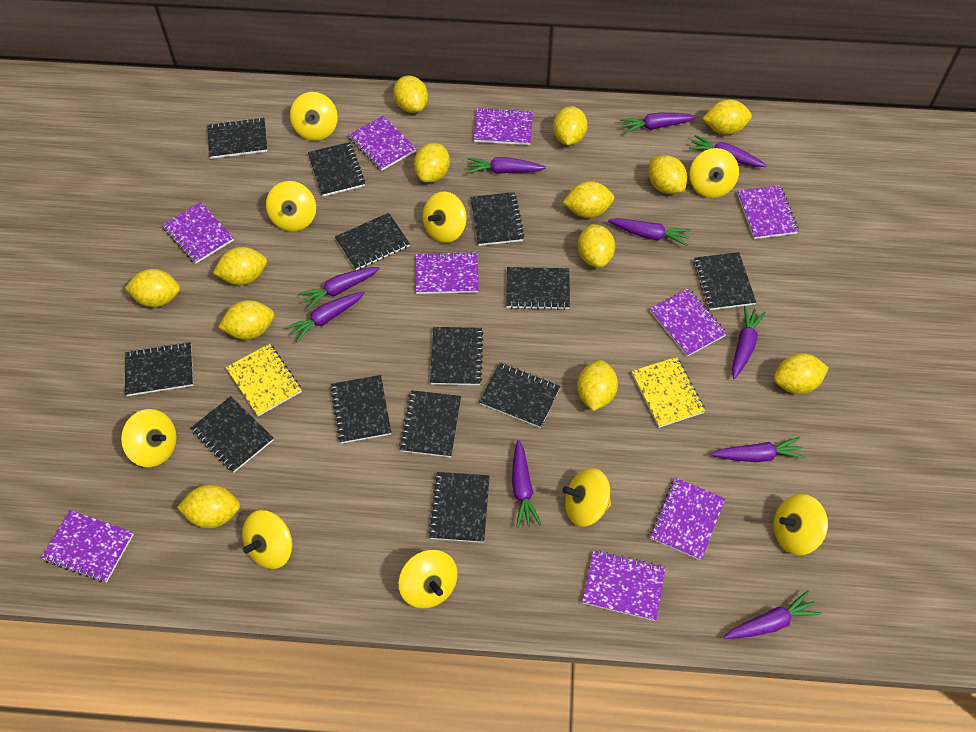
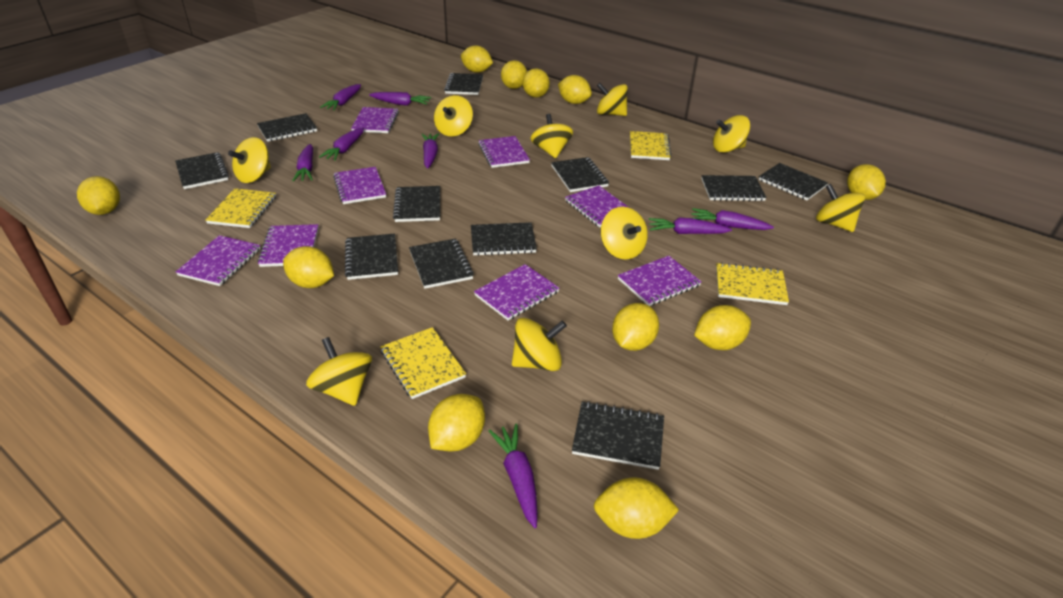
black notebook: 13 -> 11
purple carrot: 10 -> 8
purple notebook: 9 -> 8
yellow lemon: 13 -> 11
yellow notebook: 2 -> 4

